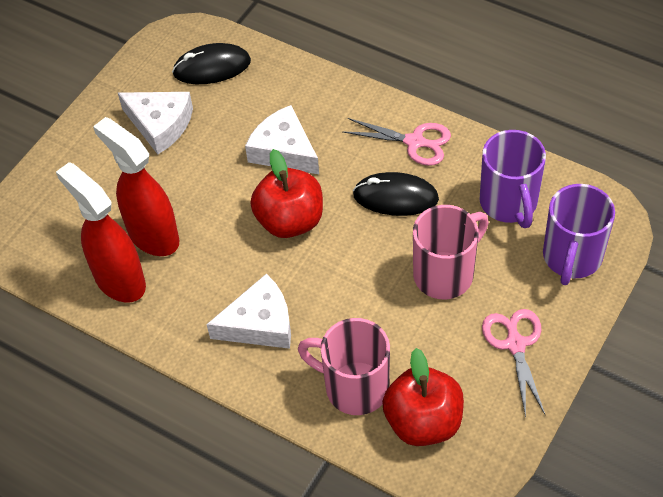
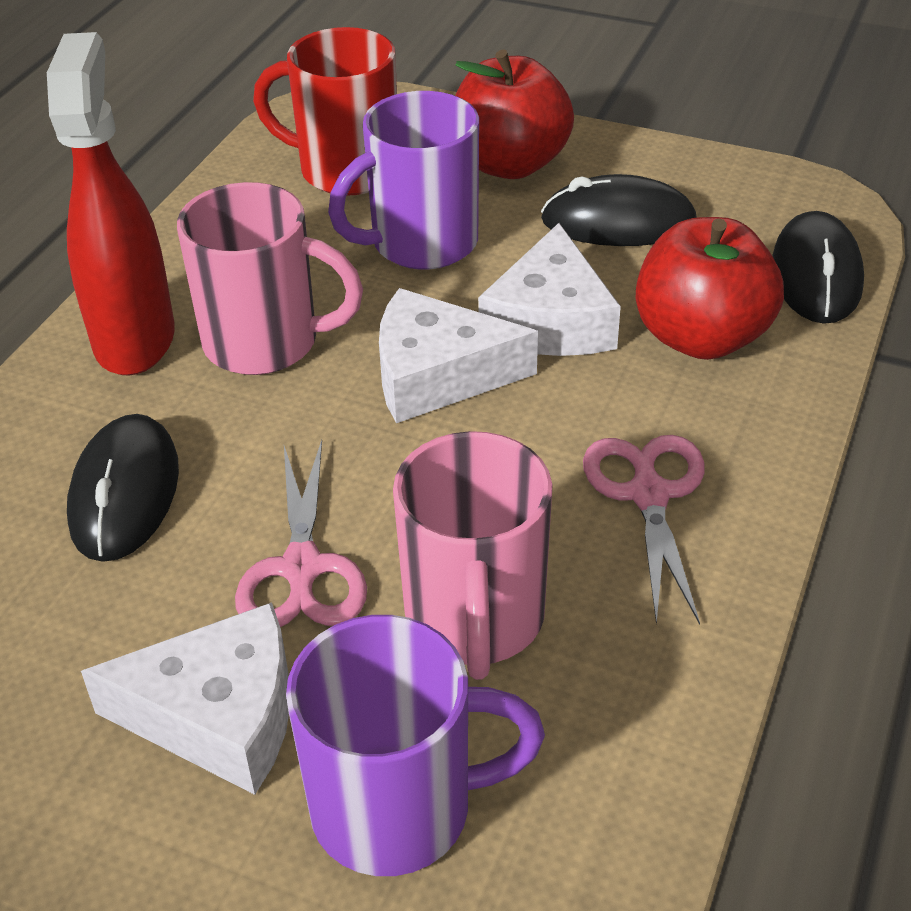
black mouse: 2 -> 3
red mug: 0 -> 1
red spray bottle: 2 -> 1

